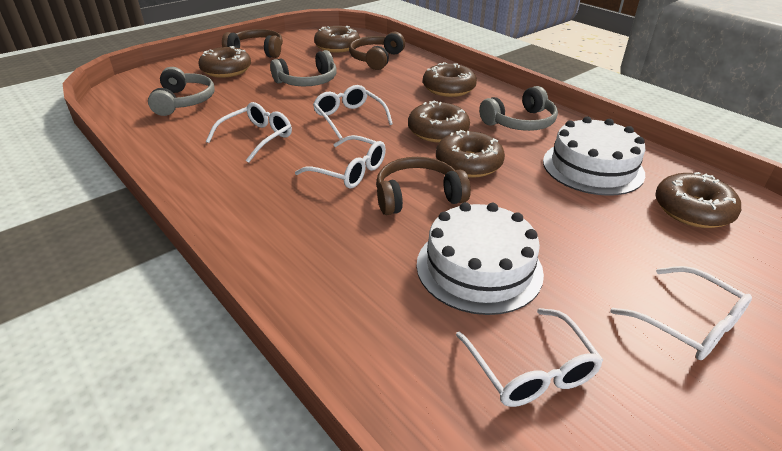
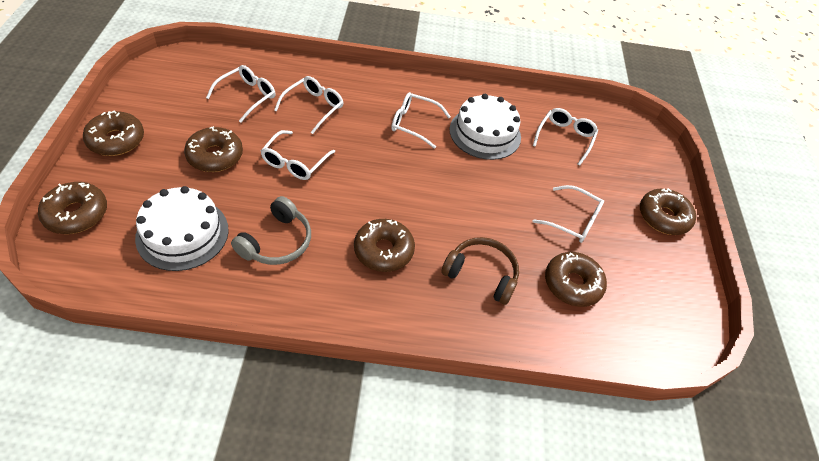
brown headphones: 3 -> 1
grey headphones: 3 -> 1
white glasses: 5 -> 6

